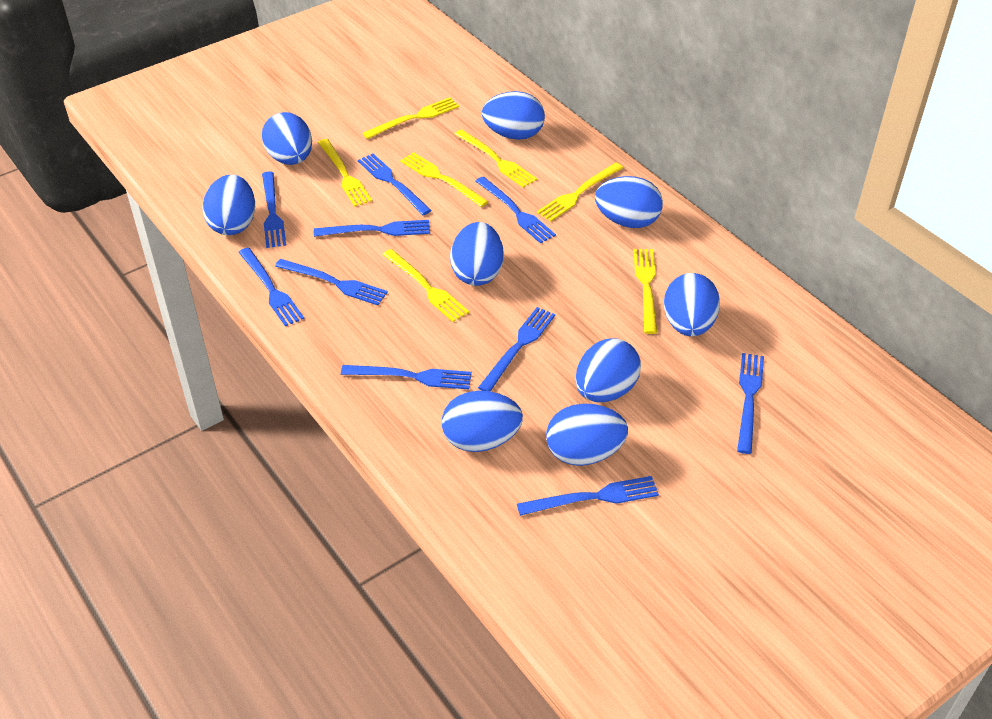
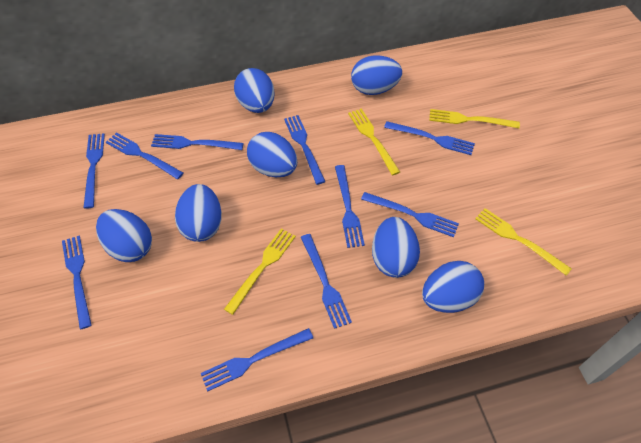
blue egg: 9 -> 7
yellow fork: 7 -> 4

